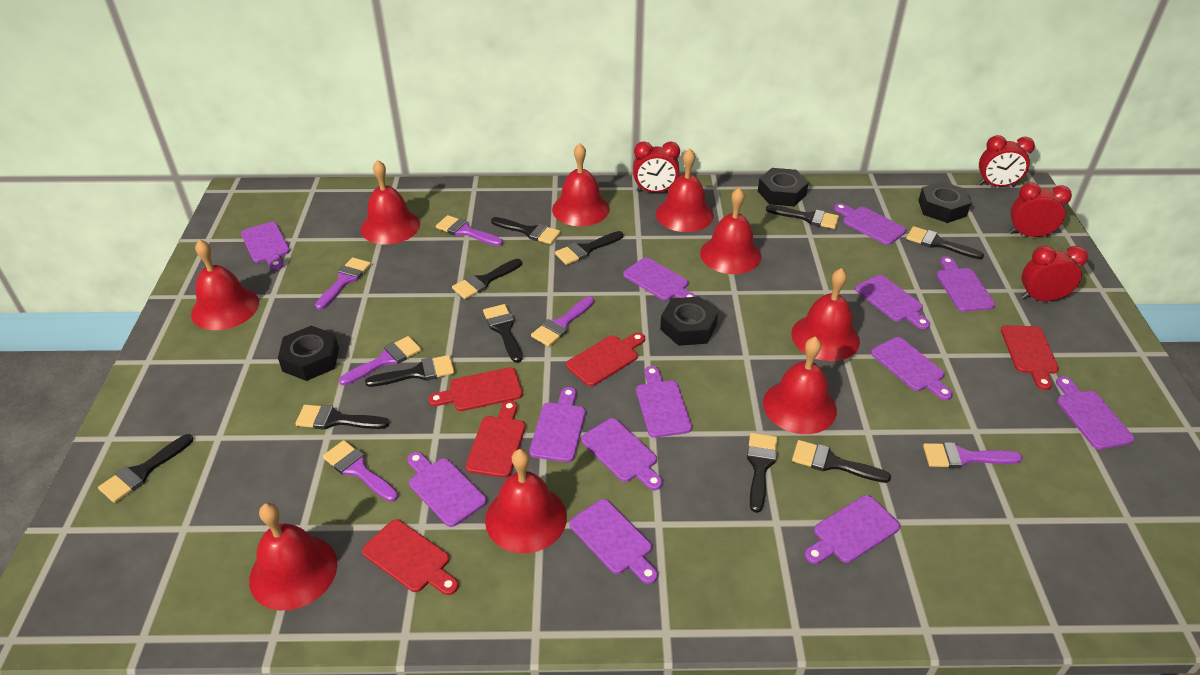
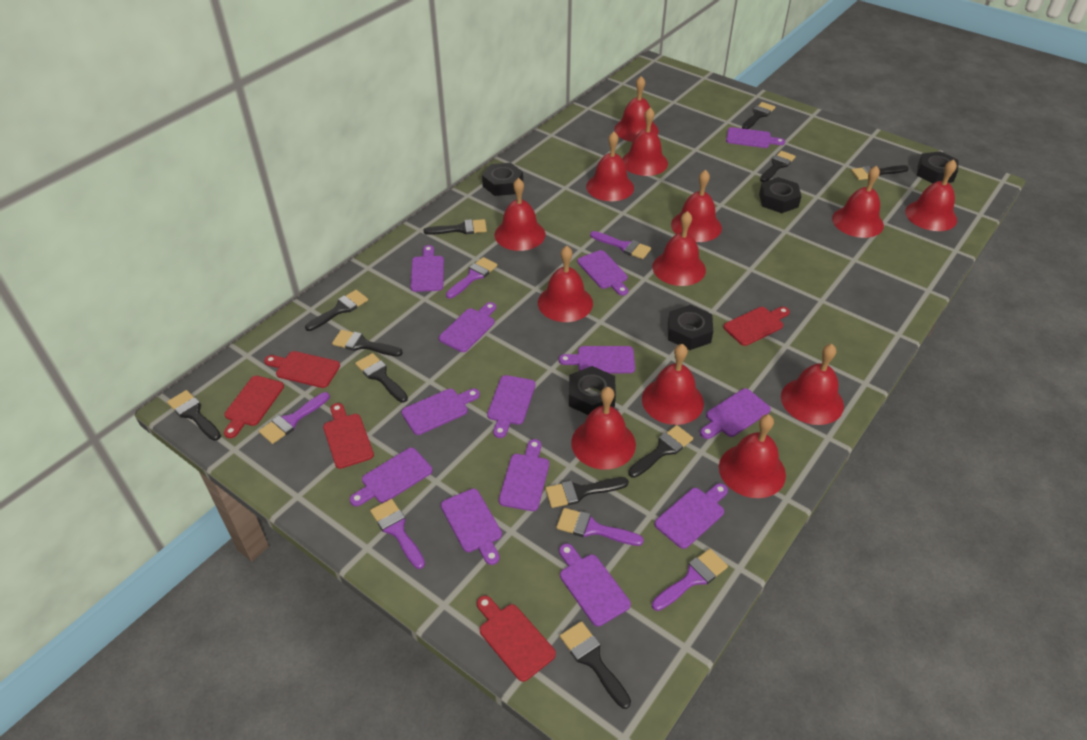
black nut: 4 -> 5
red bell: 9 -> 13
red clock: 4 -> 0

